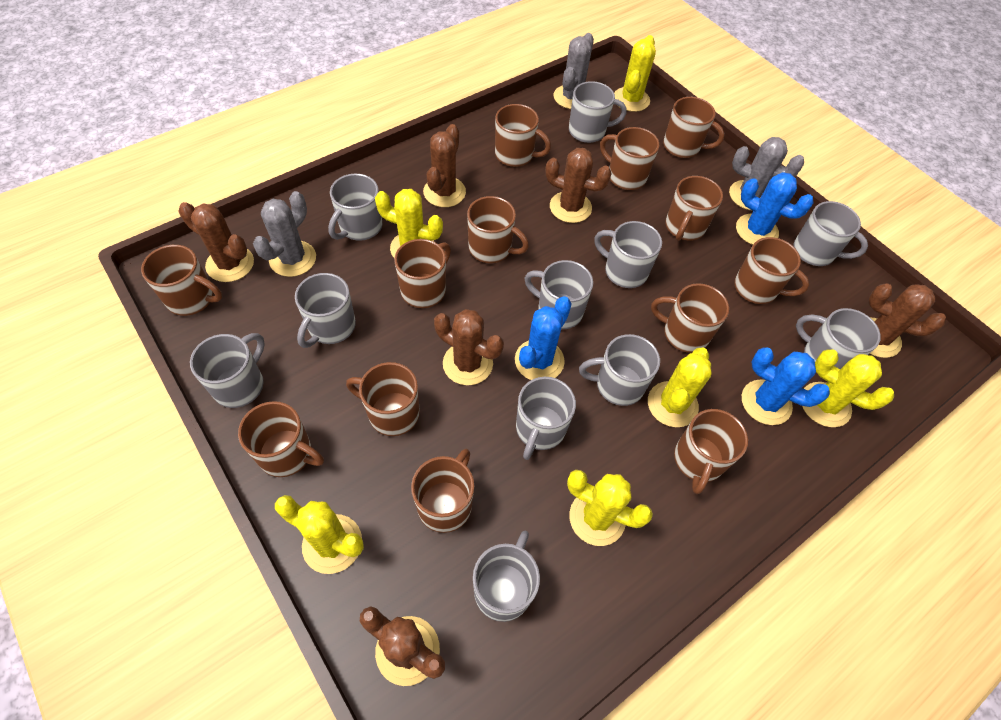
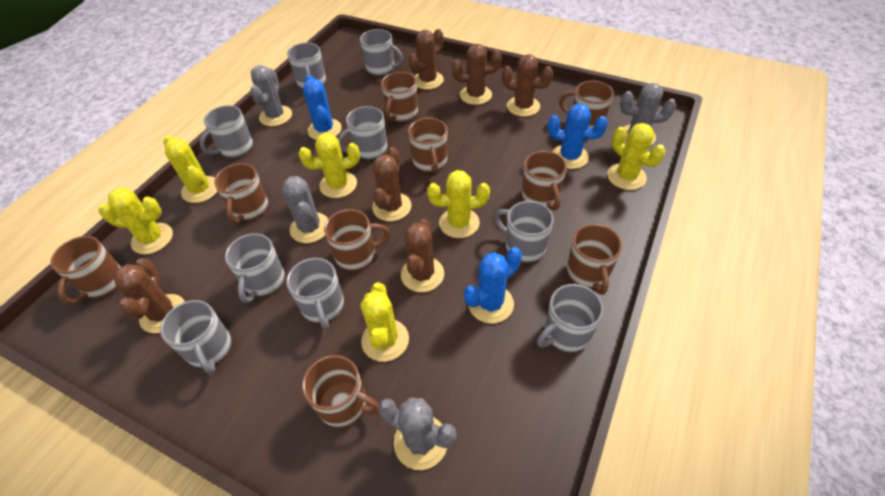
brown mug: 13 -> 9
grey cactus: 3 -> 4
grey mug: 11 -> 9

